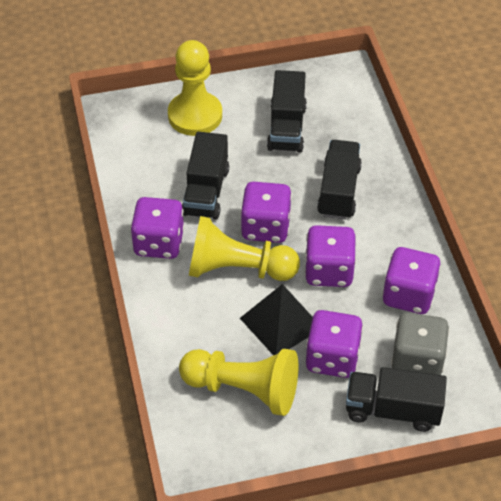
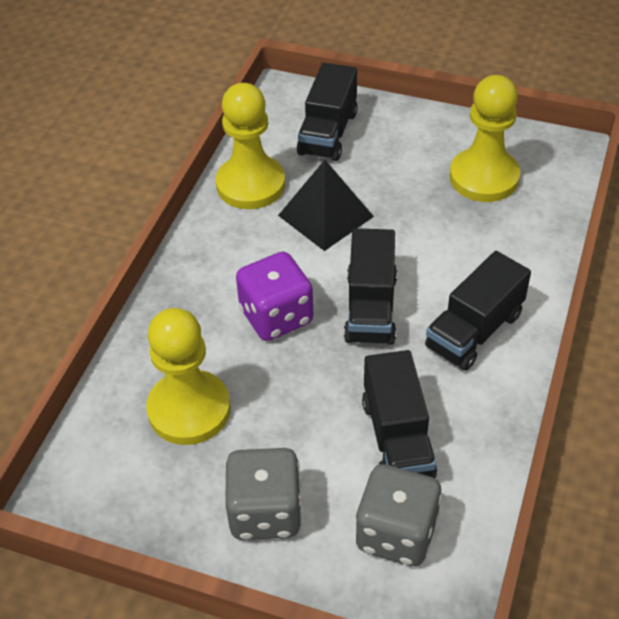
grey dice: 1 -> 2
purple dice: 5 -> 1

